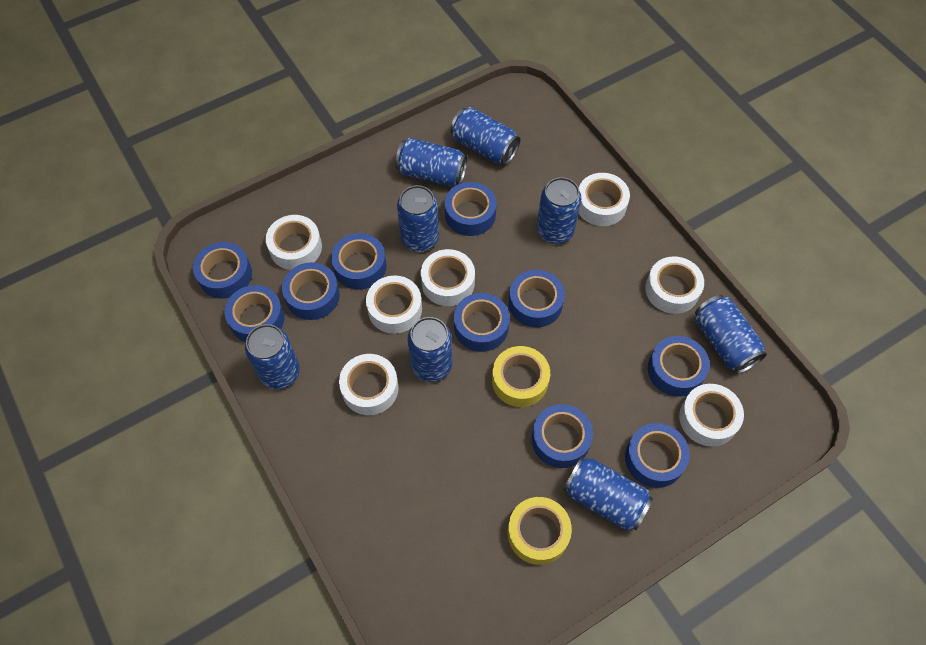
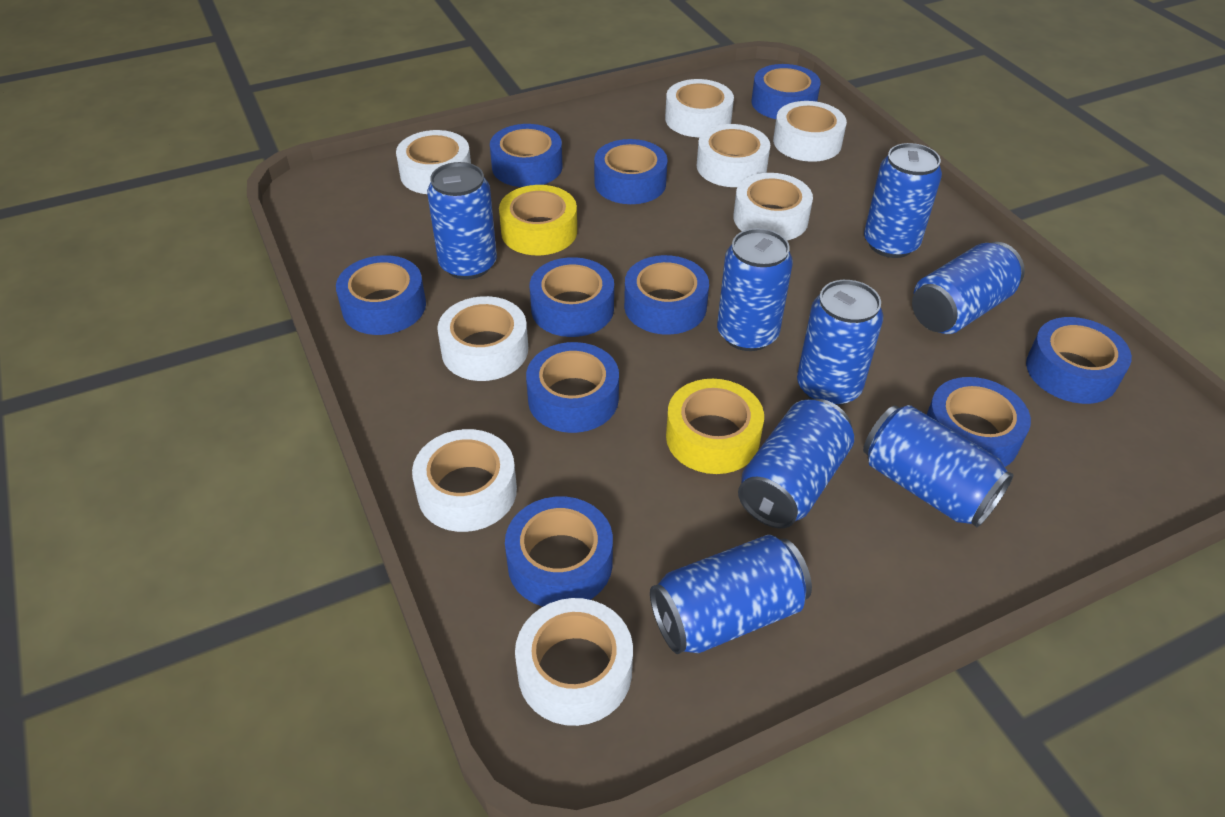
white tape: 7 -> 8

